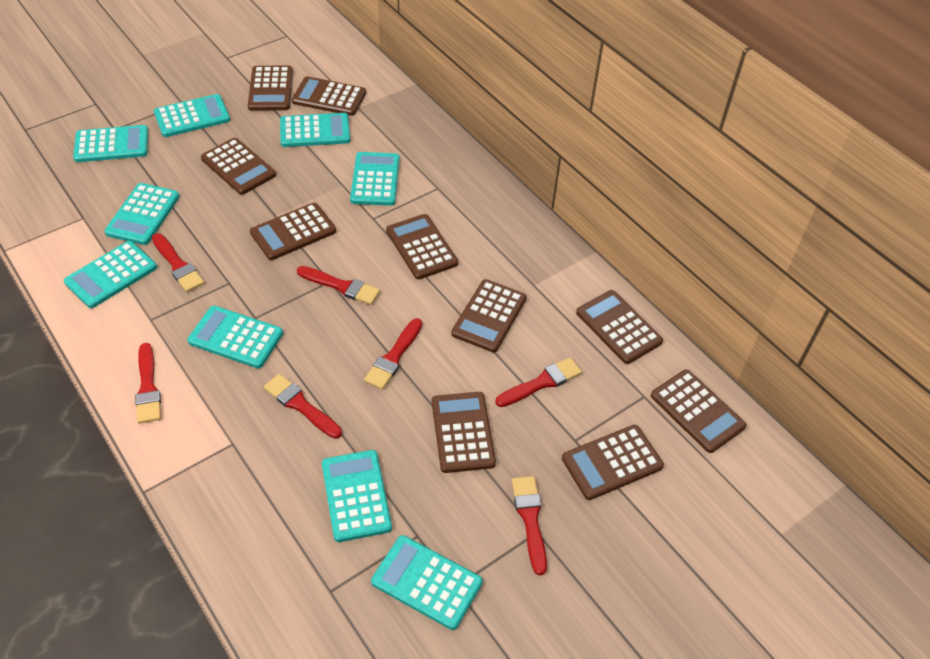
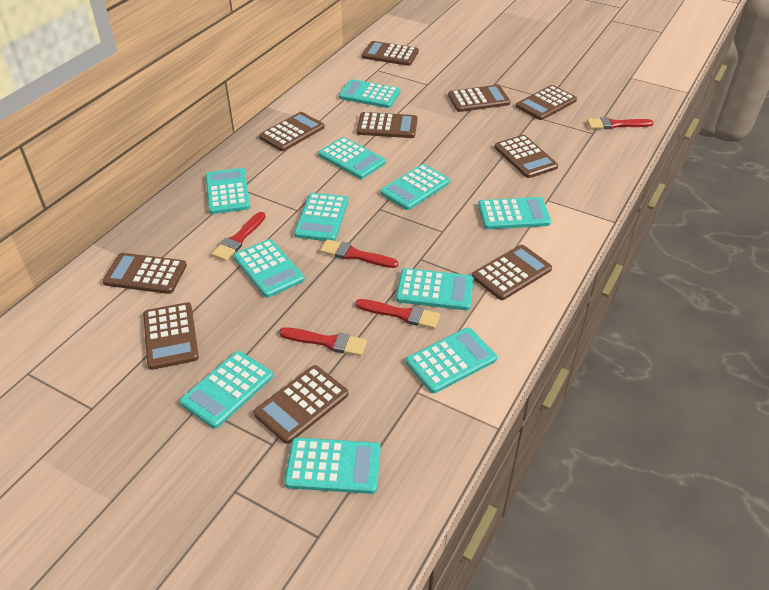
red brush: 7 -> 5
turquoise calculator: 9 -> 11

